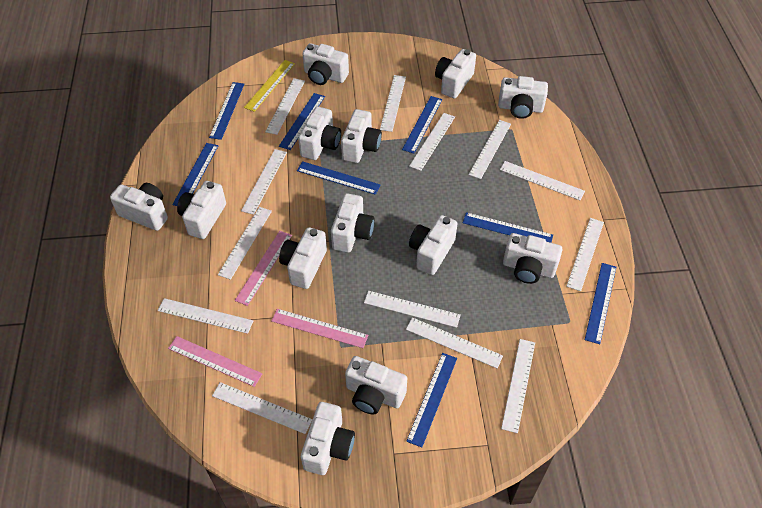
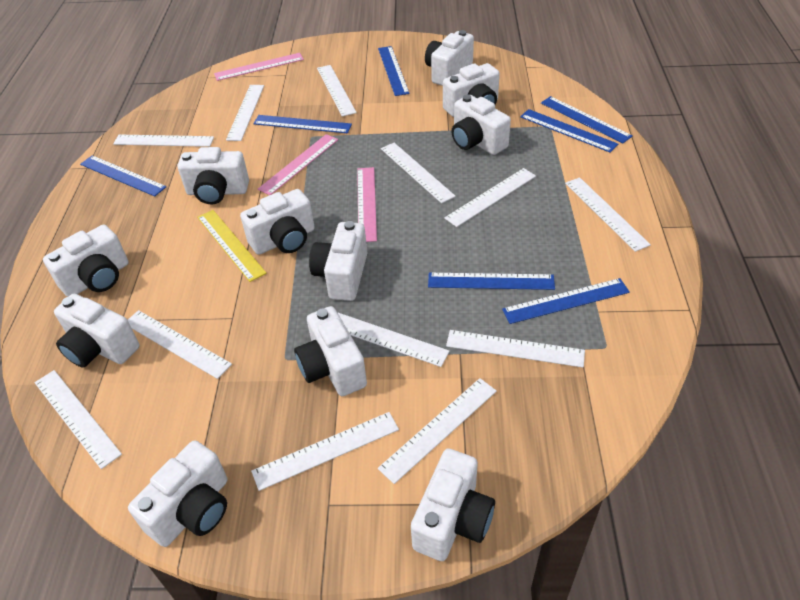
blue ruler: 8 -> 7
white camera: 13 -> 11
white ruler: 13 -> 12

